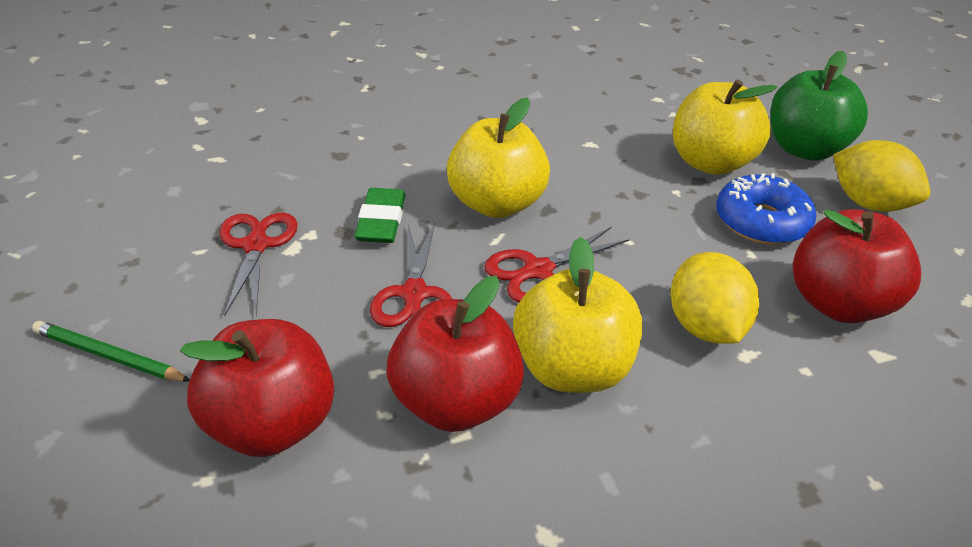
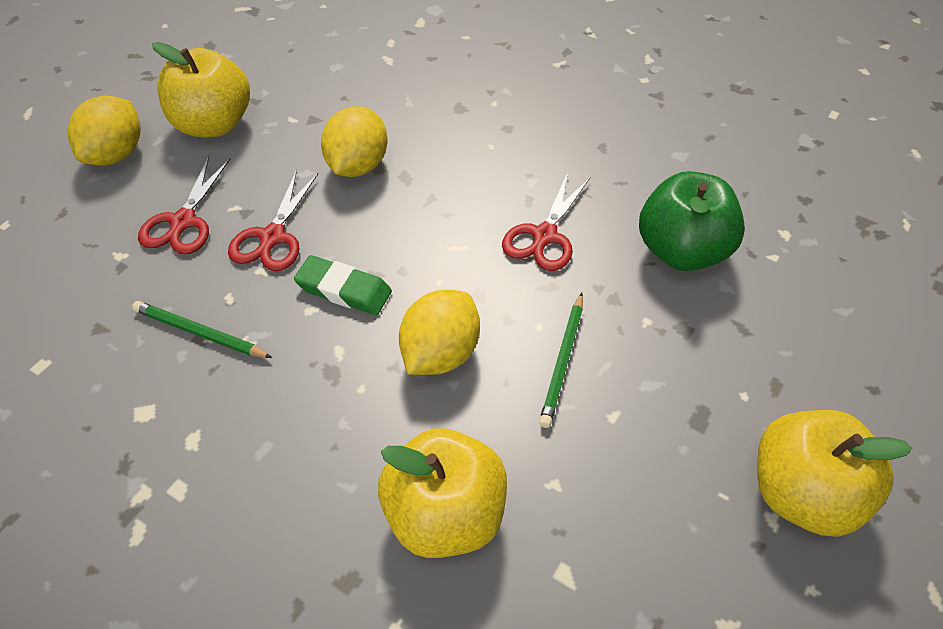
blue donut: 1 -> 0
green pencil: 1 -> 2
red apple: 3 -> 0
yellow lemon: 2 -> 3

